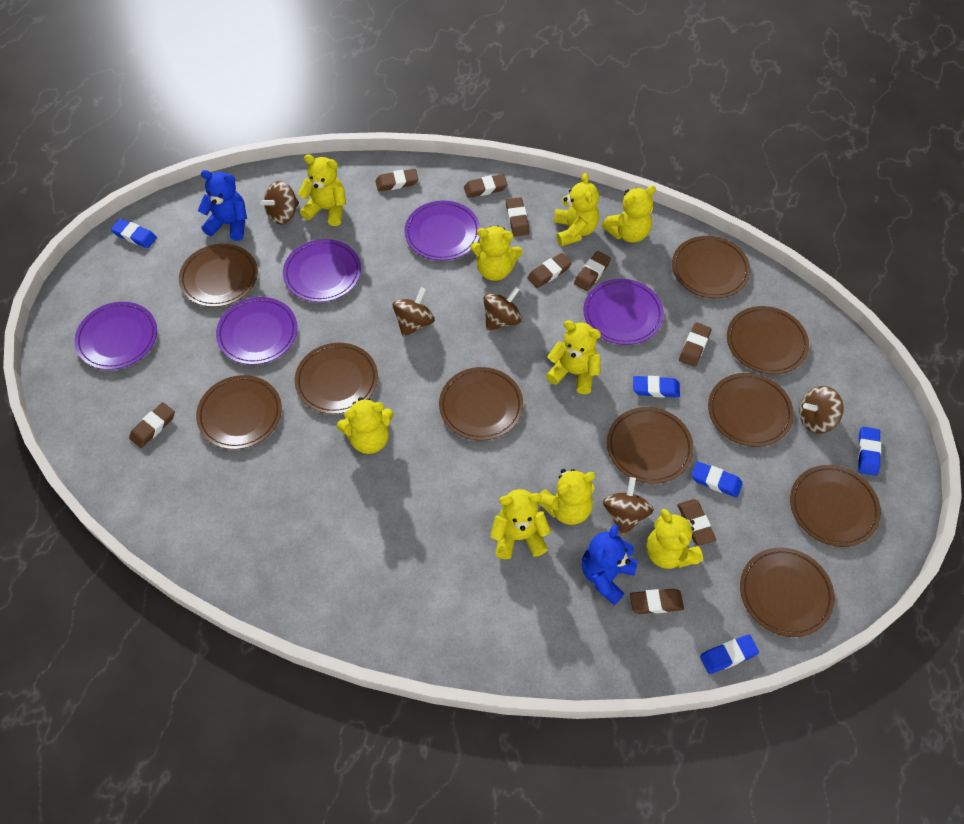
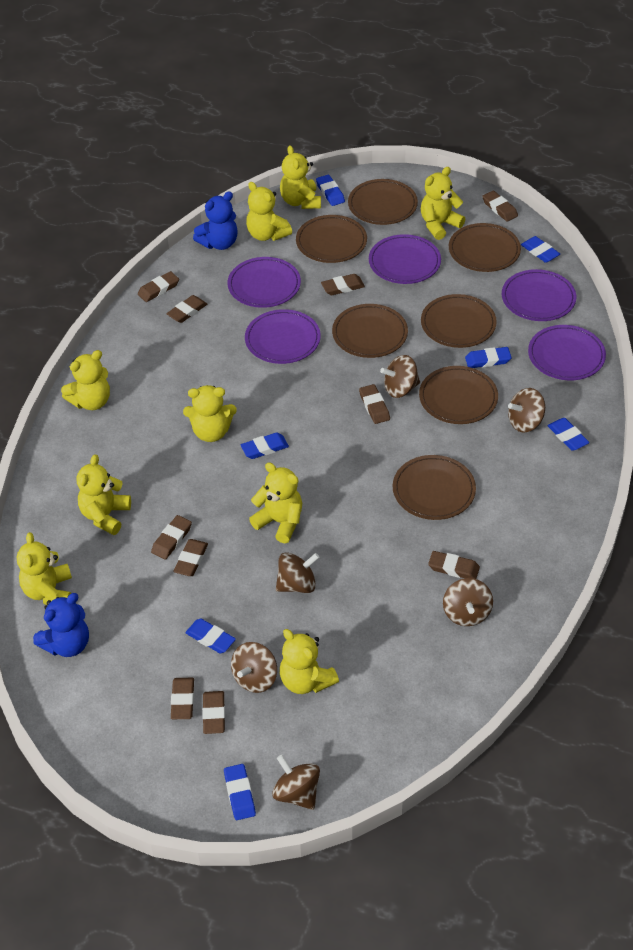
blue eraser: 5 -> 7
brown eraser: 9 -> 10
brown plate: 10 -> 7
brown spinning top: 5 -> 6

